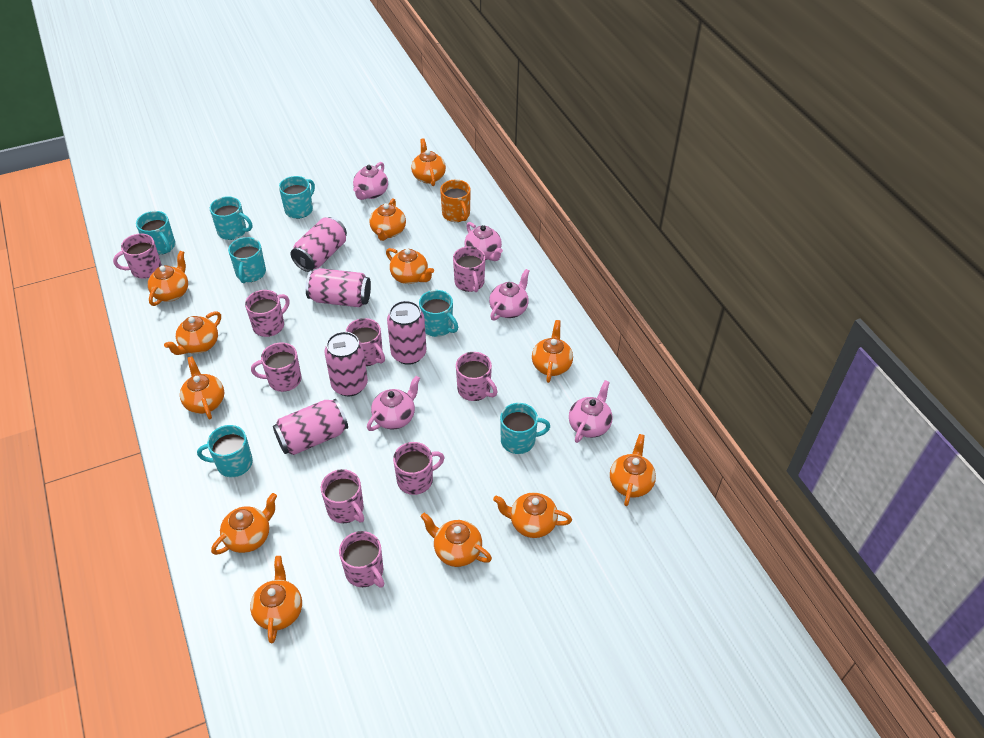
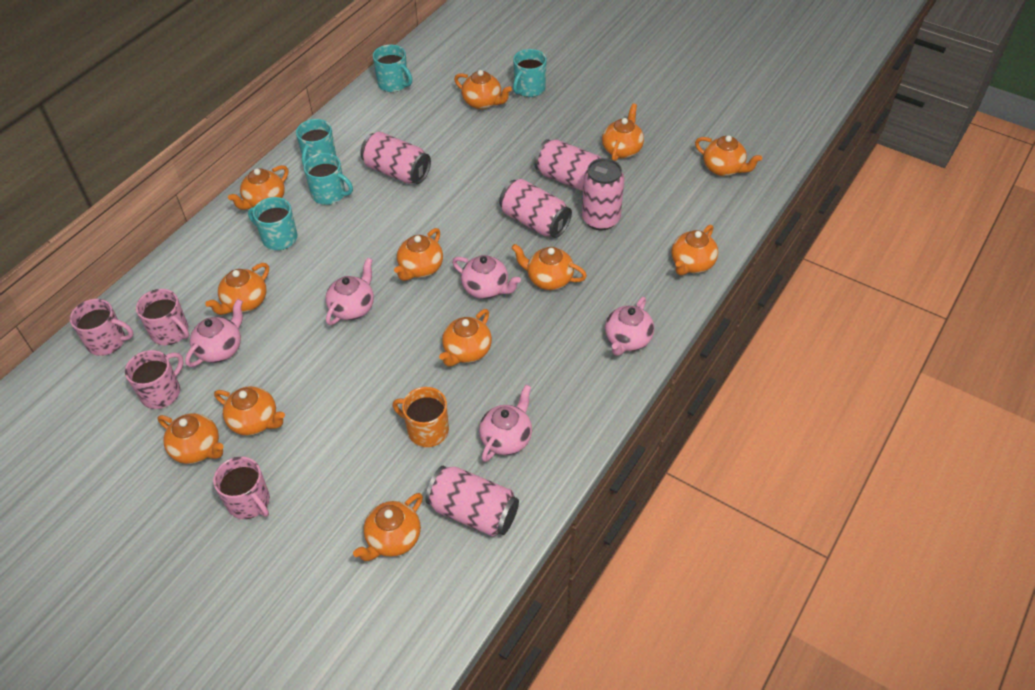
pink mug: 9 -> 4
turquoise mug: 7 -> 5

